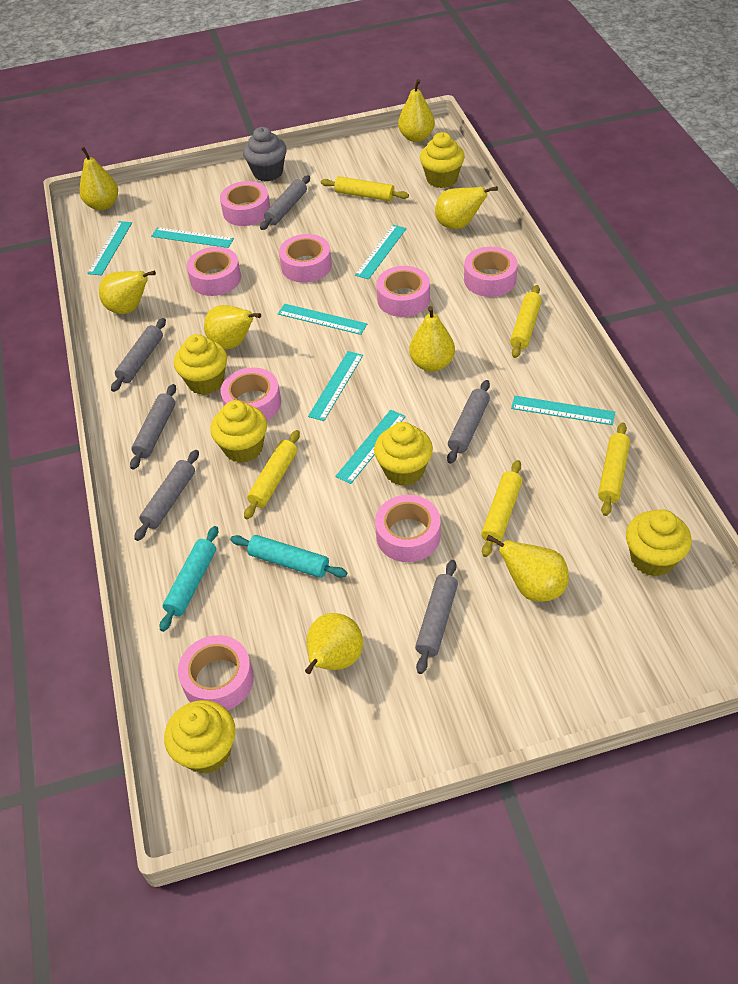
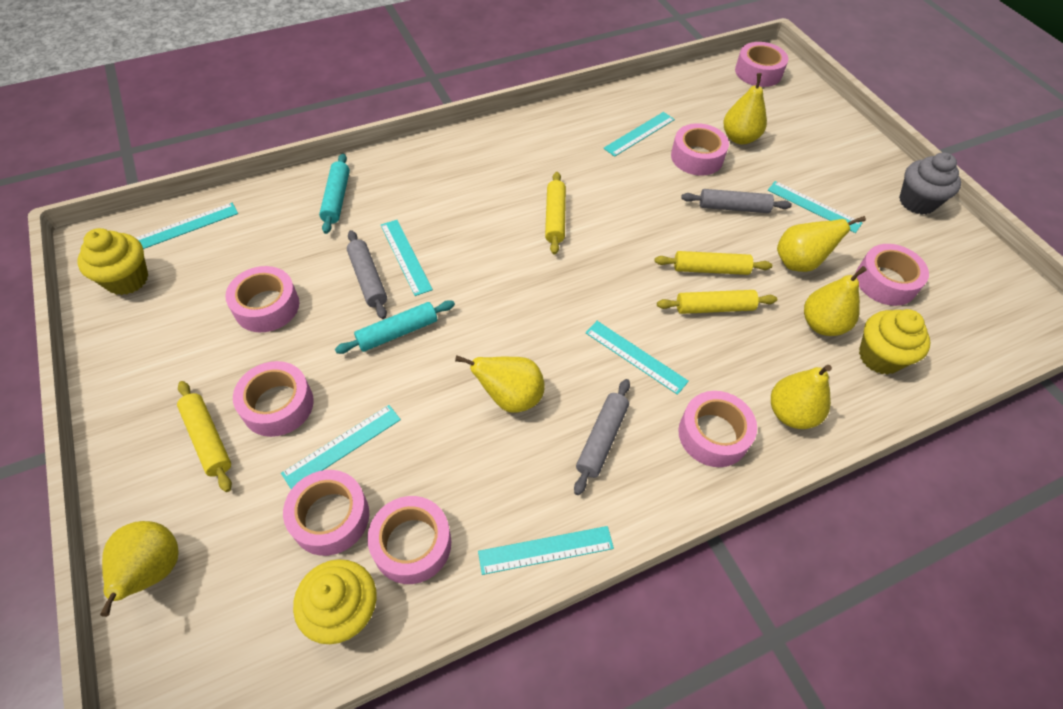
grey rolling pin: 6 -> 3
yellow cupcake: 6 -> 3
yellow pear: 8 -> 6
yellow rolling pin: 5 -> 4

